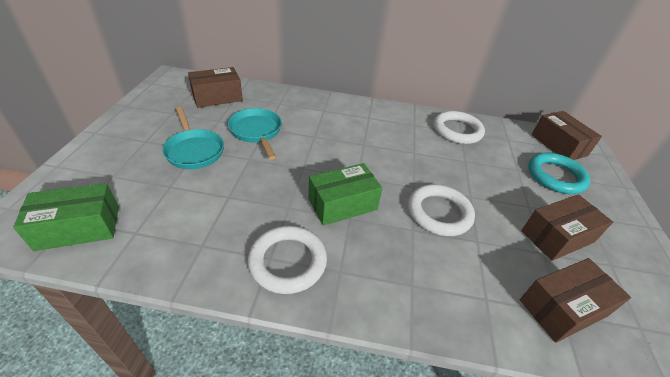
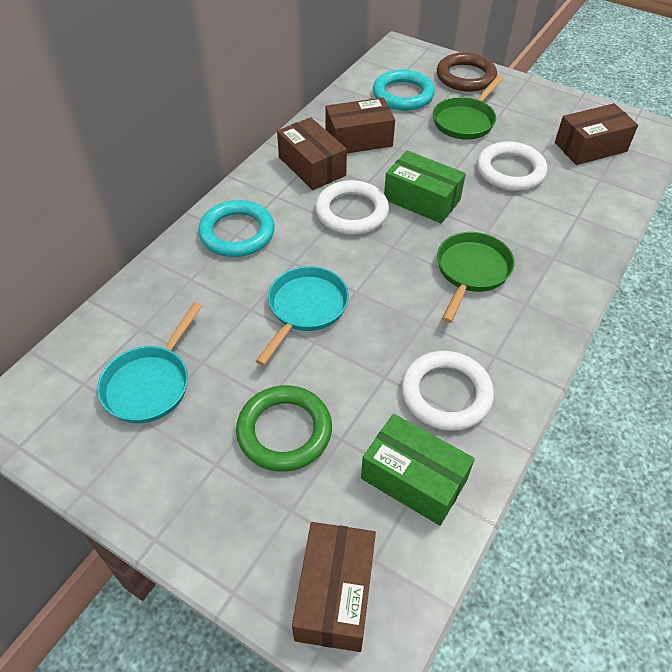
brown ring: 0 -> 1
green pan: 0 -> 2
green ring: 0 -> 1
turquoise ring: 1 -> 2

